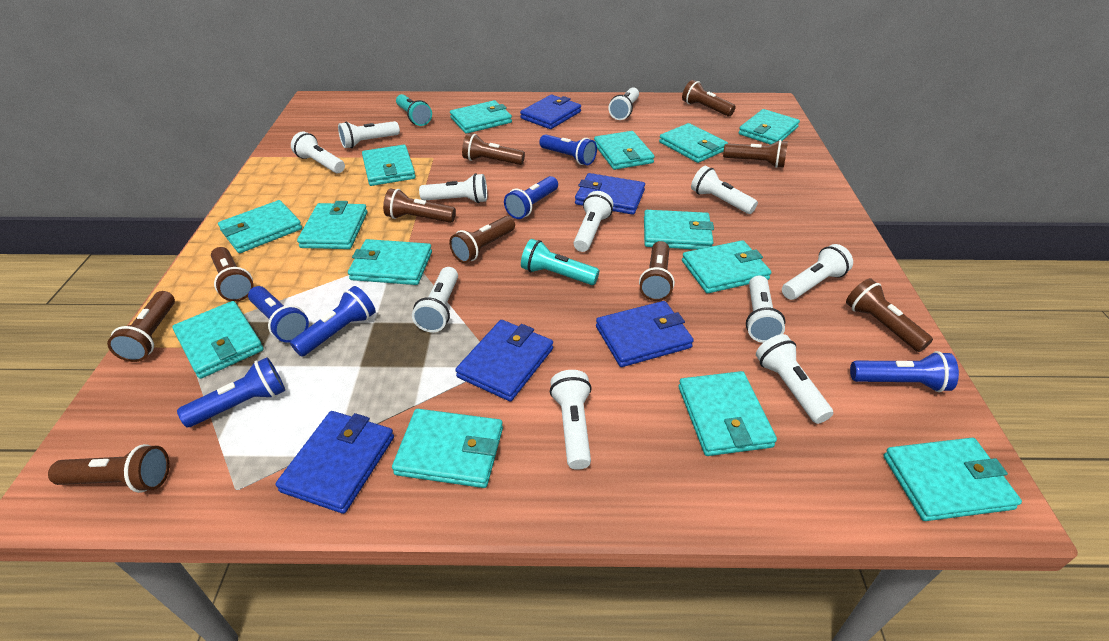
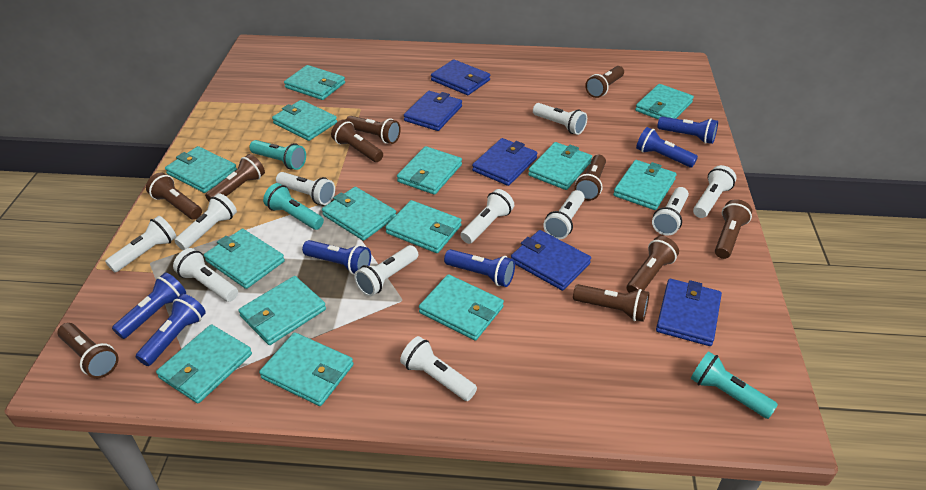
turquoise flashlight: 2 -> 3

